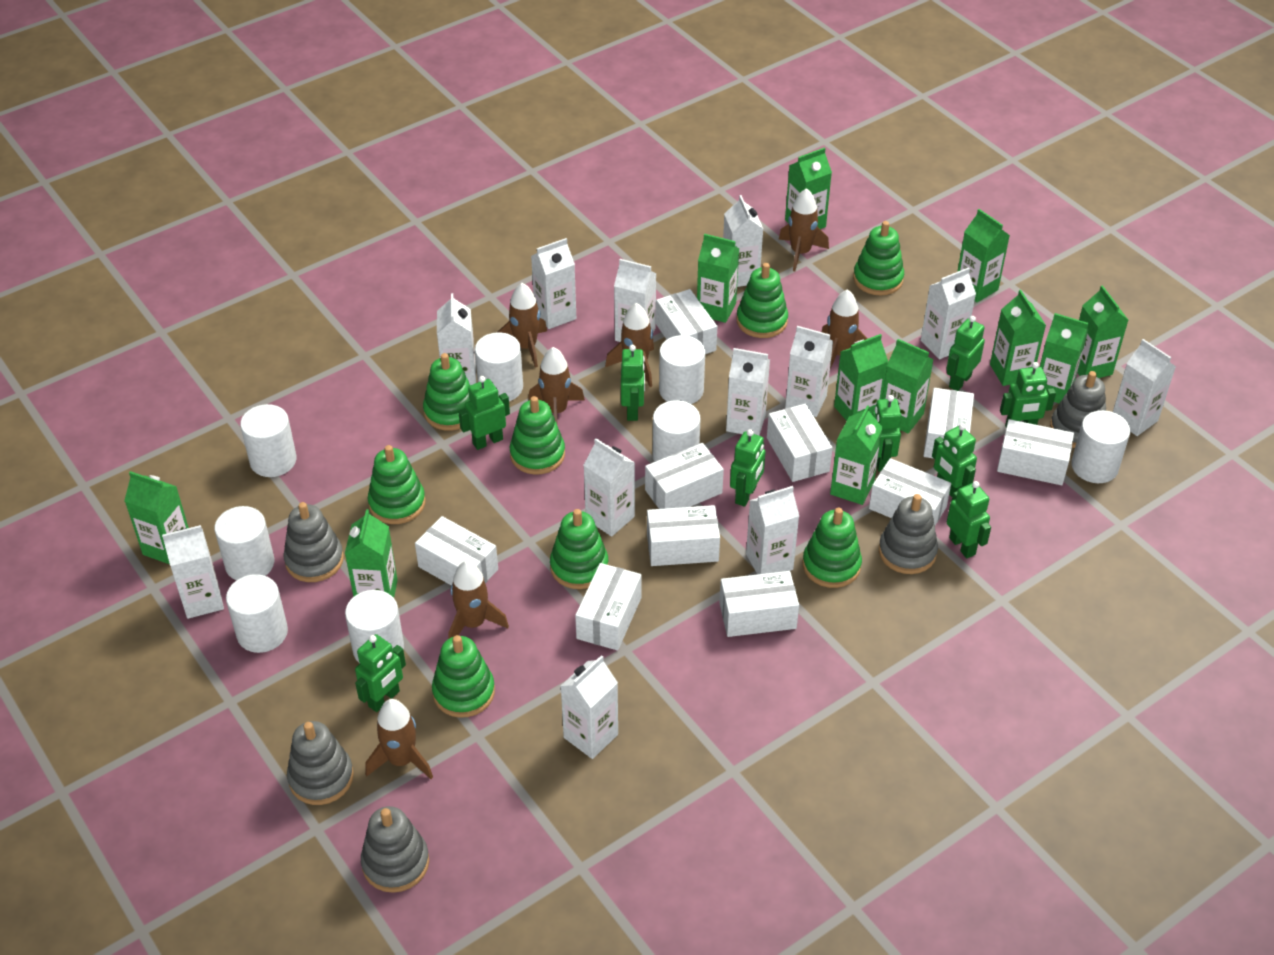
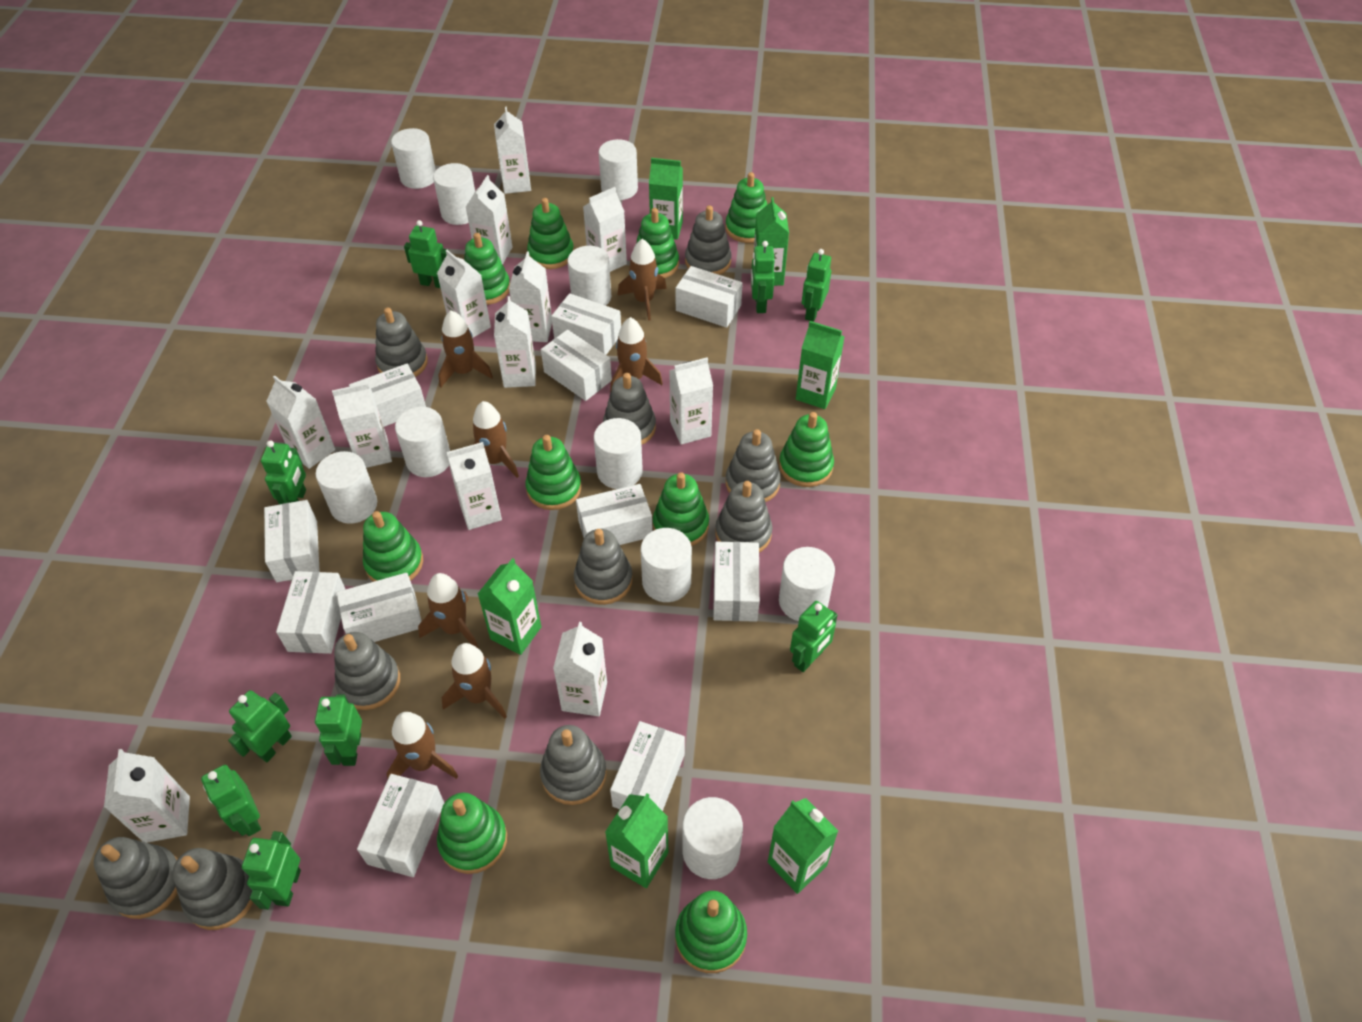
green carton: 11 -> 6
green stacking toy: 8 -> 10
grey stacking toy: 5 -> 10
white box: 10 -> 11
white cylinder: 8 -> 10

